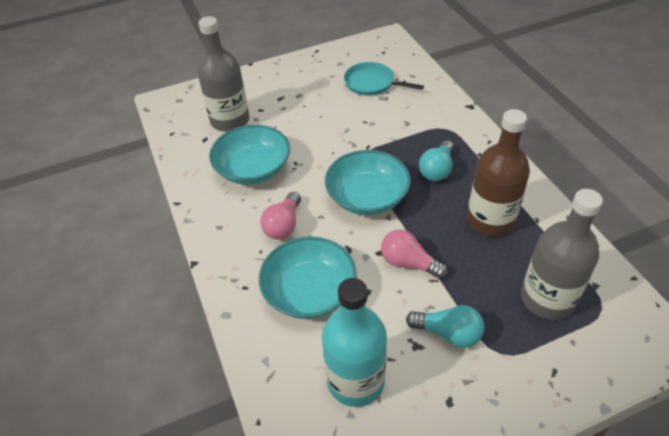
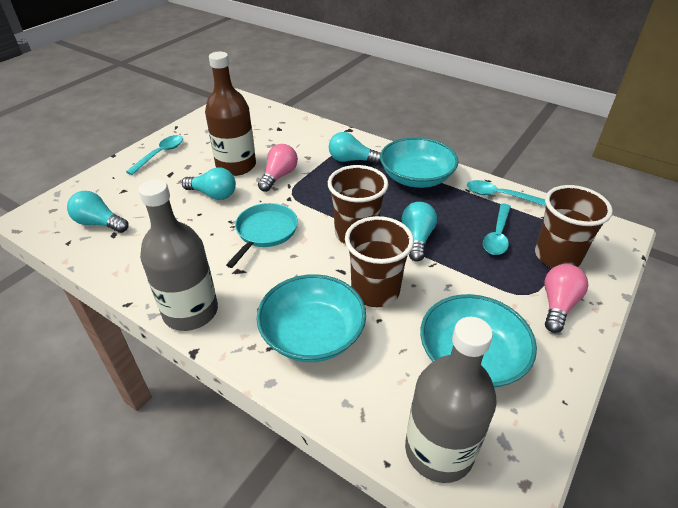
brown cup: 0 -> 3
turquoise bottle: 1 -> 0
turquoise light bulb: 2 -> 4
turquoise spoon: 0 -> 3

